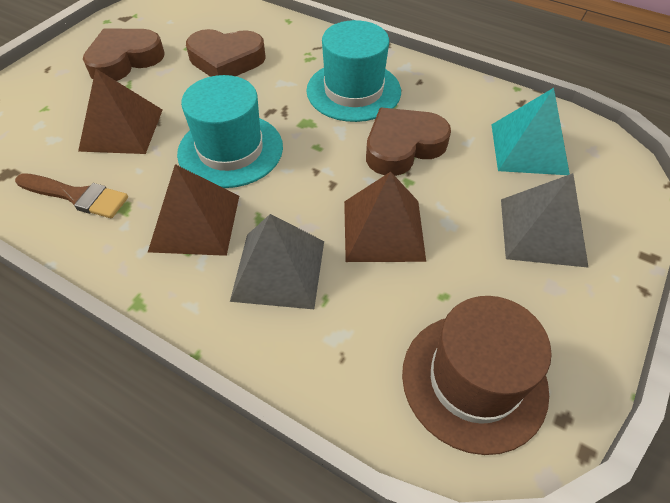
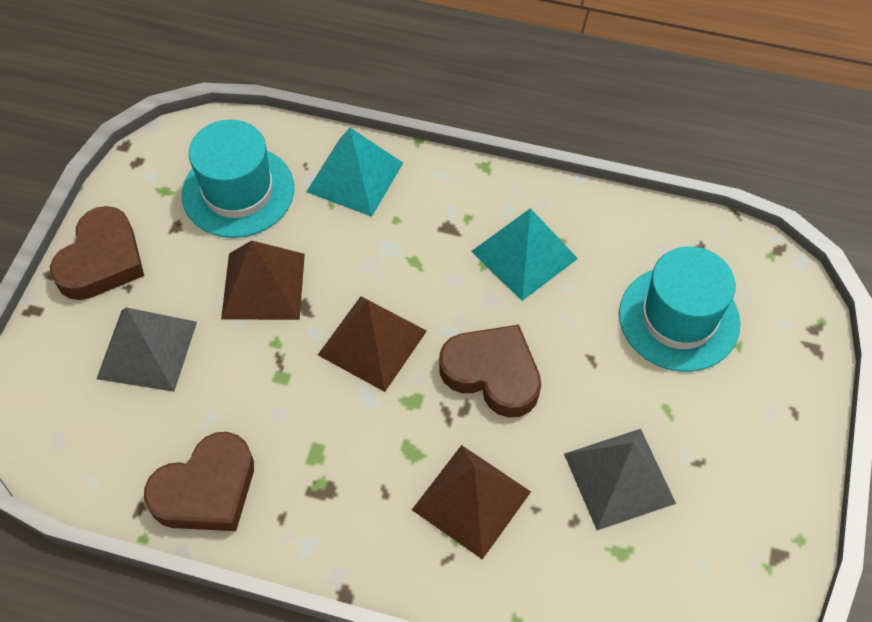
brown brush: 1 -> 0
brown hat: 1 -> 0
turquoise pyramid: 1 -> 2

